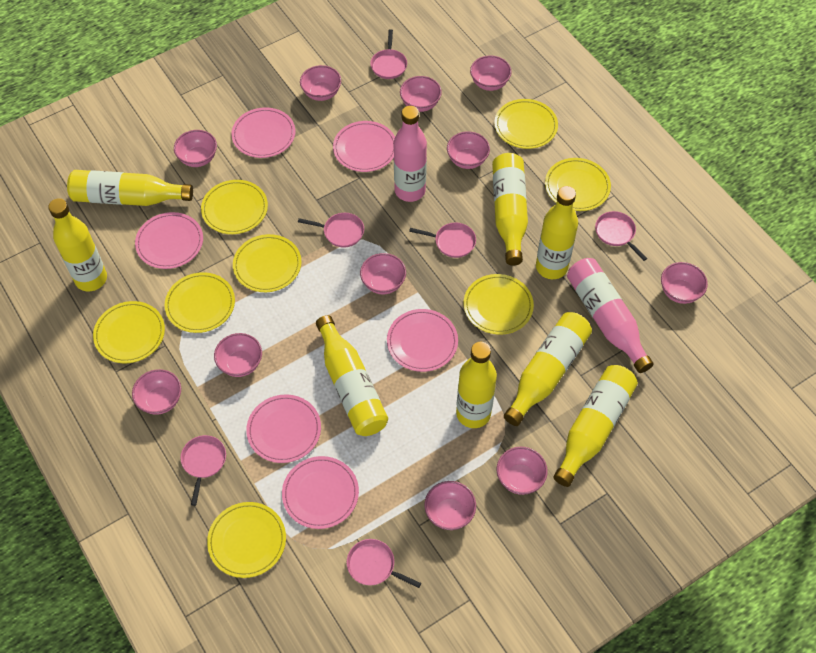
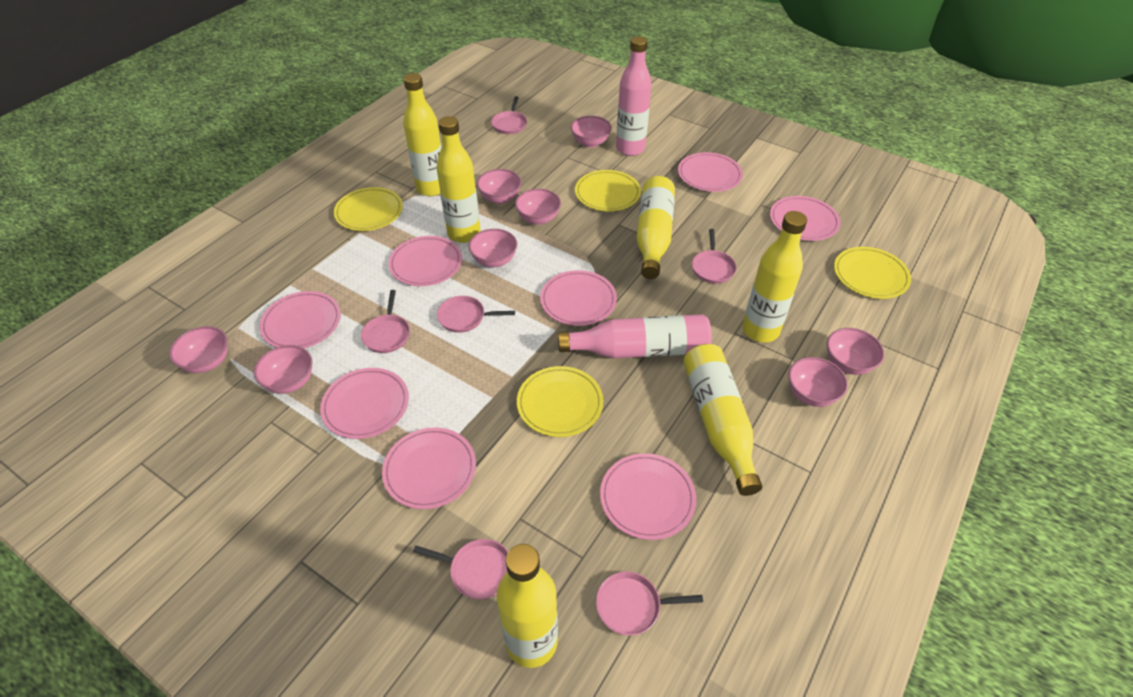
pink bowl: 11 -> 8
pink plate: 6 -> 8
yellow bottle: 8 -> 6
yellow plate: 8 -> 4

